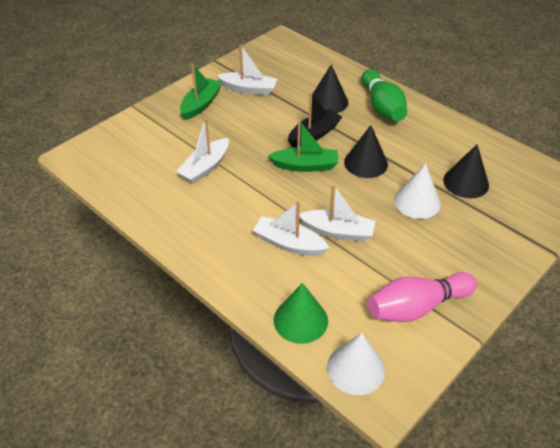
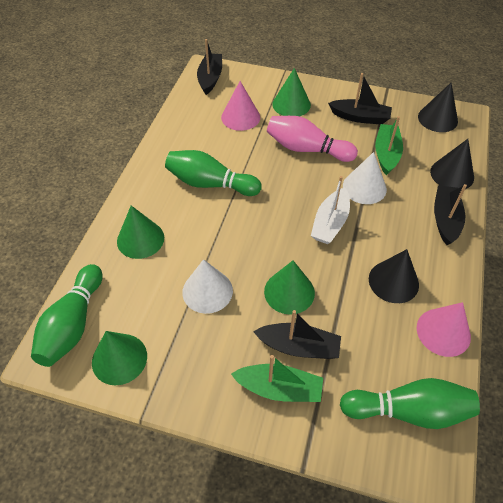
black boat: 1 -> 4
green bowling pin: 1 -> 3
green cone: 1 -> 4
pink cone: 0 -> 2
white boat: 4 -> 1

